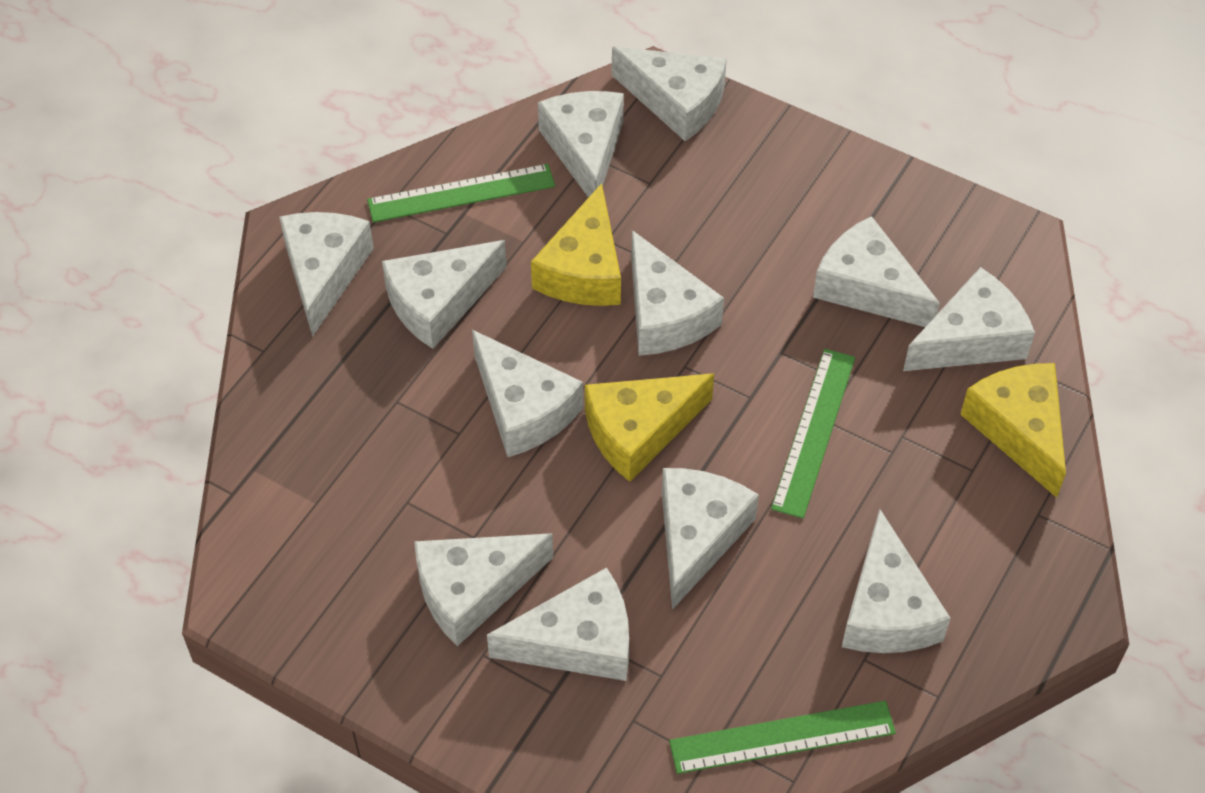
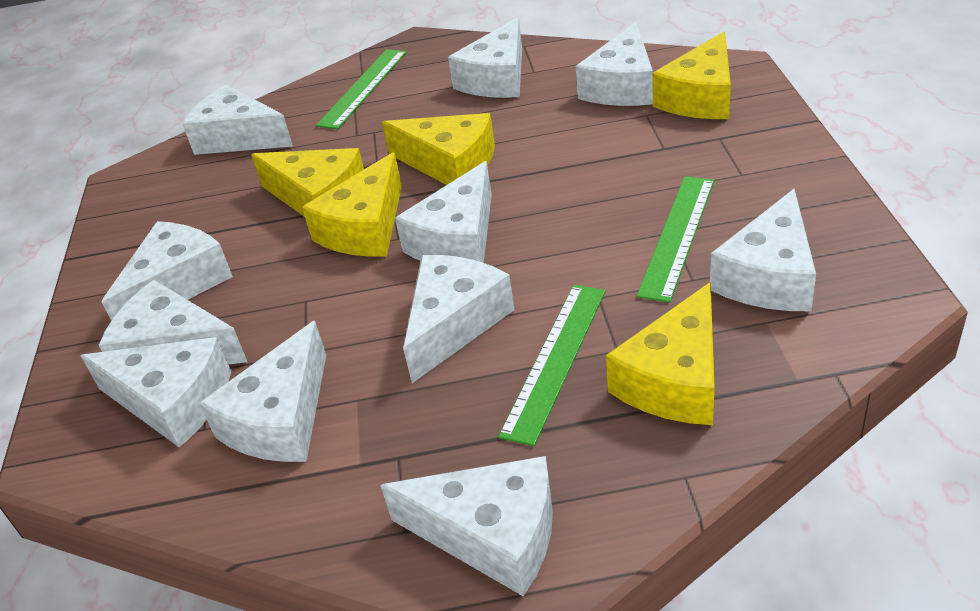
white cheese: 12 -> 11
yellow cheese: 3 -> 5

